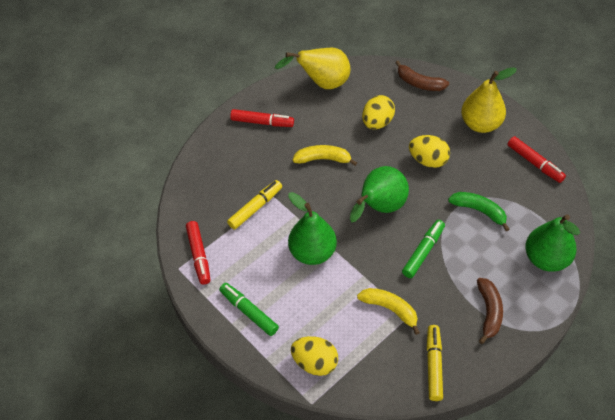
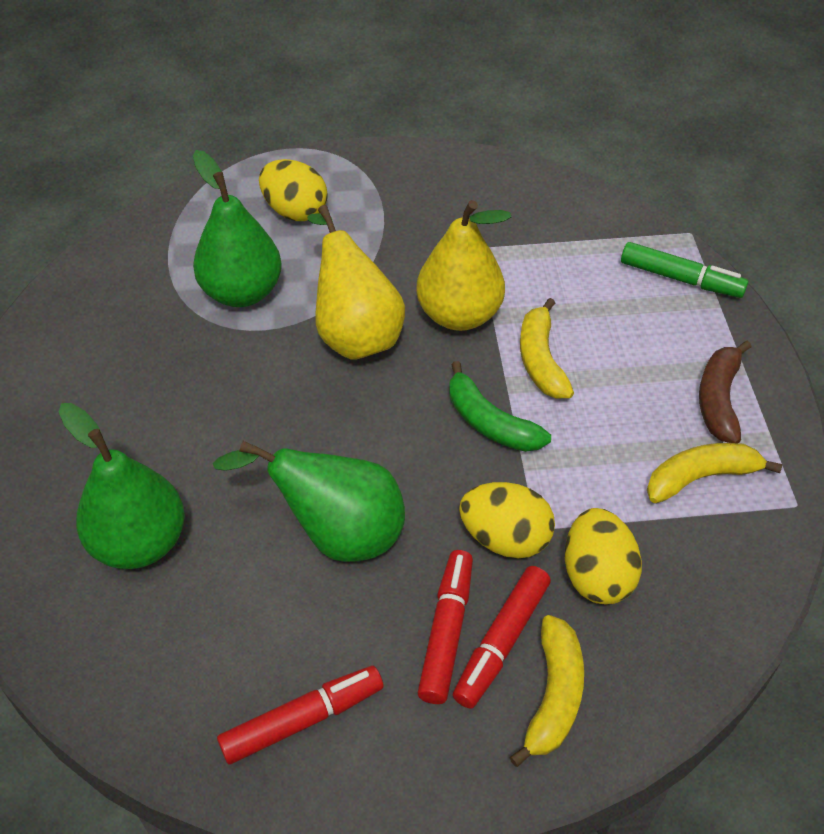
brown banana: 2 -> 1
green marker: 2 -> 1
yellow banana: 2 -> 3
yellow marker: 2 -> 0

